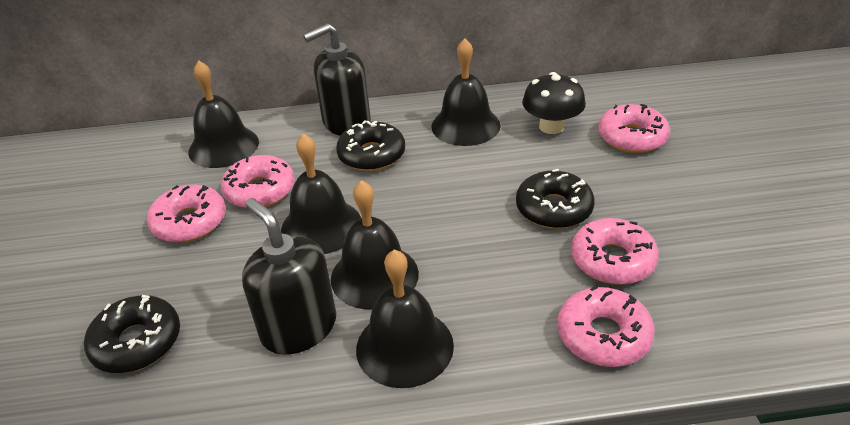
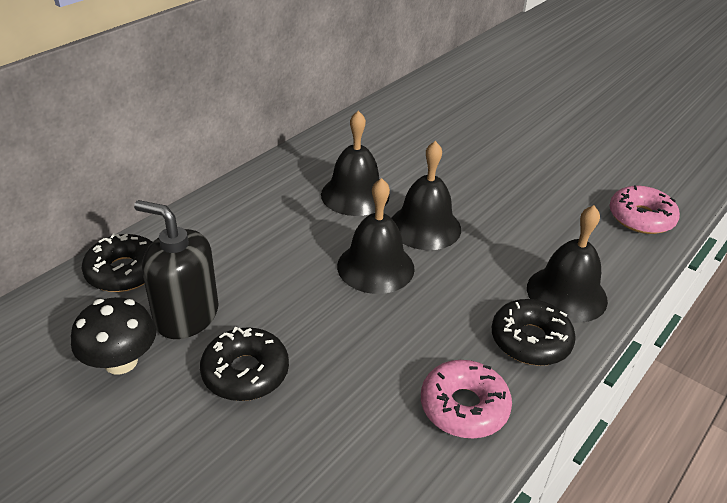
black bell: 5 -> 4
black soap dispenser: 2 -> 1
pink donut: 5 -> 2

